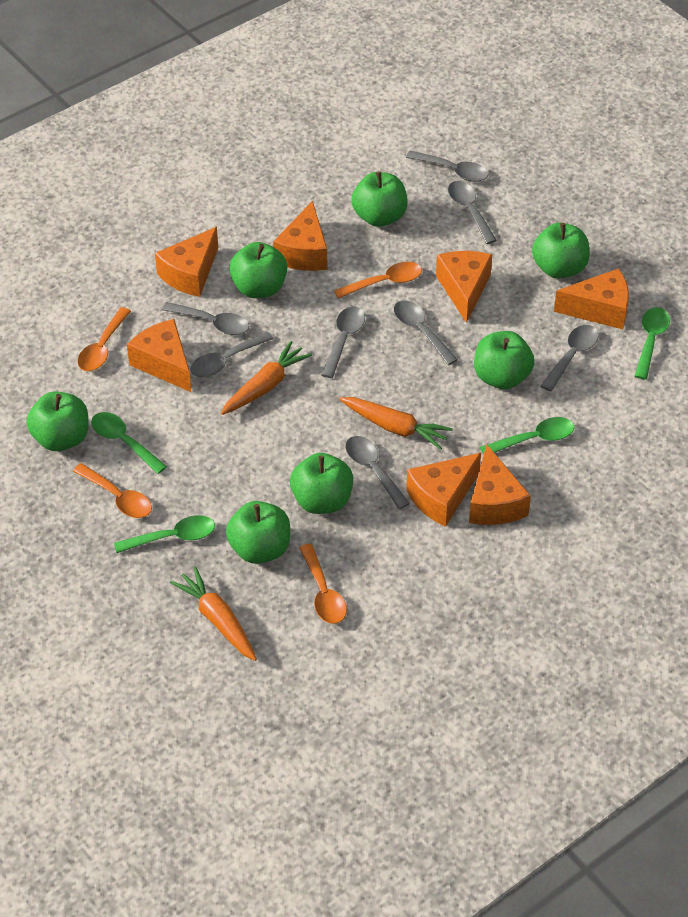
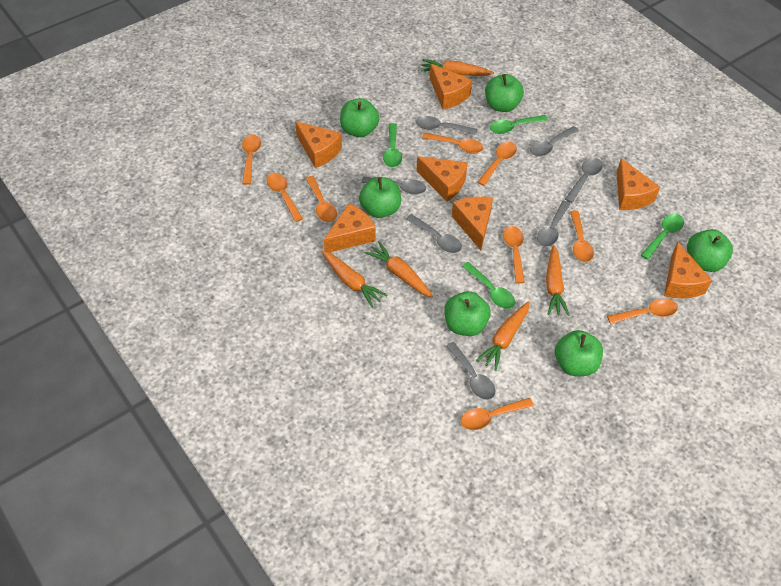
green apple: 7 -> 6
grey spoon: 8 -> 7
orange carrot: 3 -> 5
orange spoon: 4 -> 9

